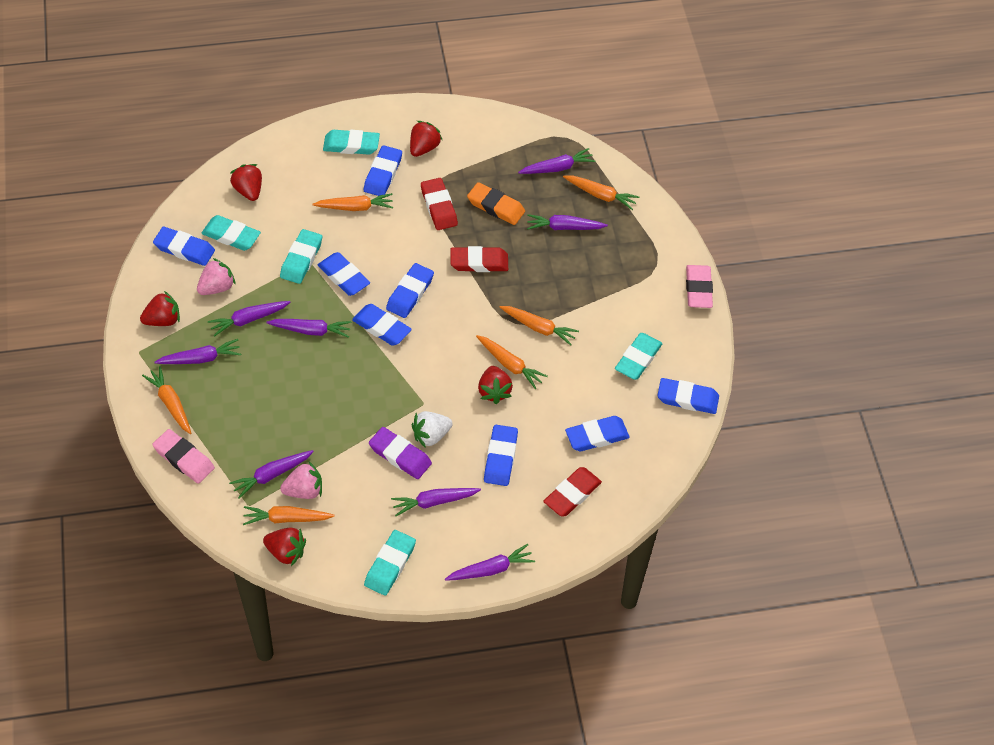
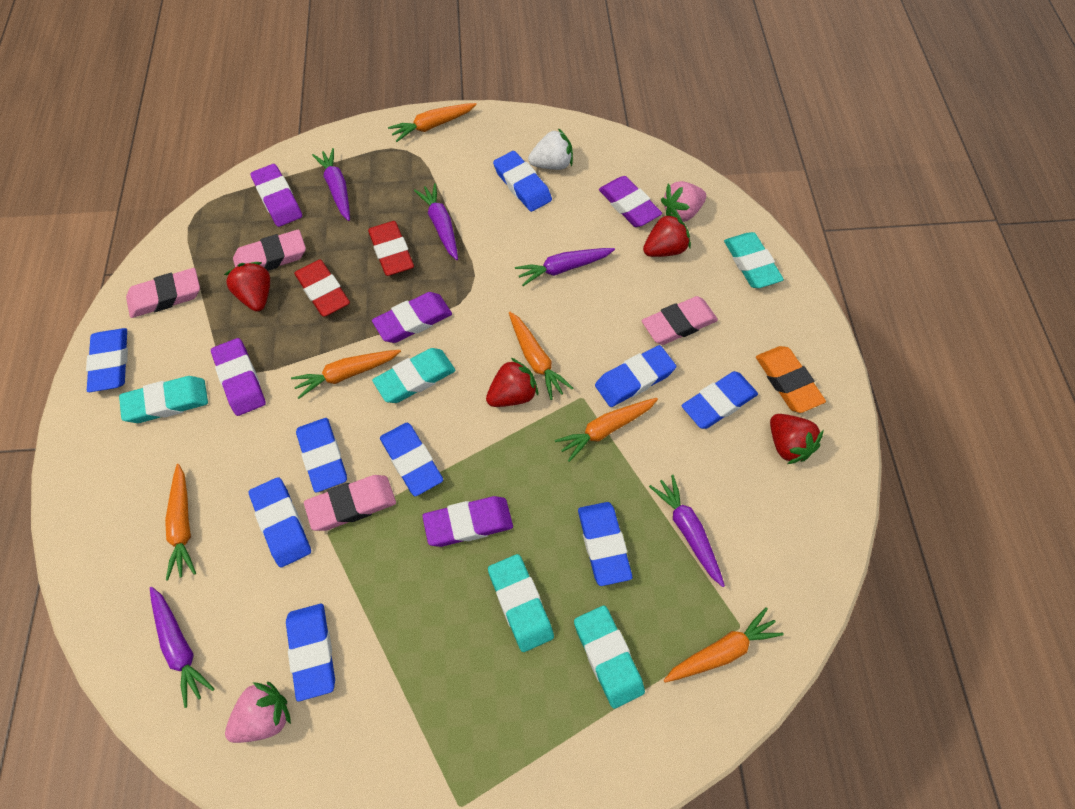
blue eraser: 8 -> 9
pink eraser: 2 -> 4
purple carrot: 8 -> 5
purple eraser: 1 -> 5
red eraser: 3 -> 2
red strawberry: 5 -> 4

